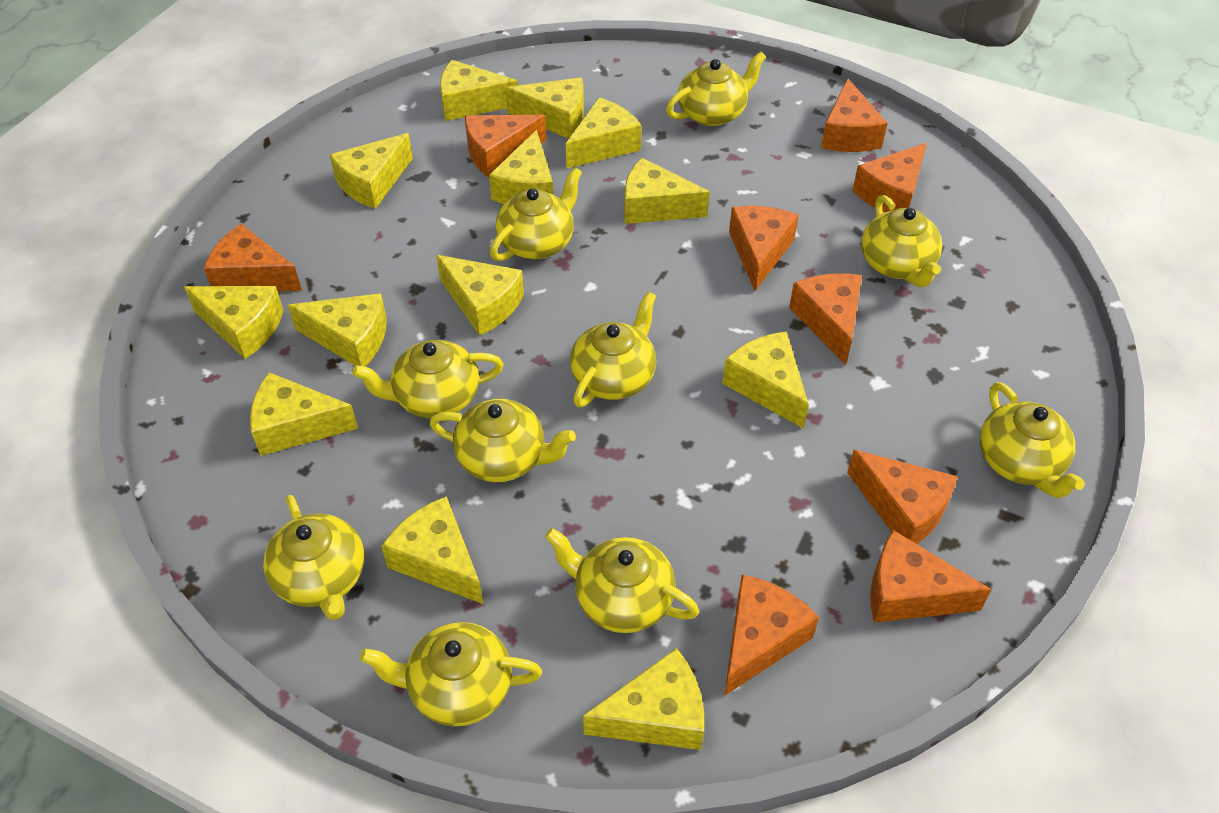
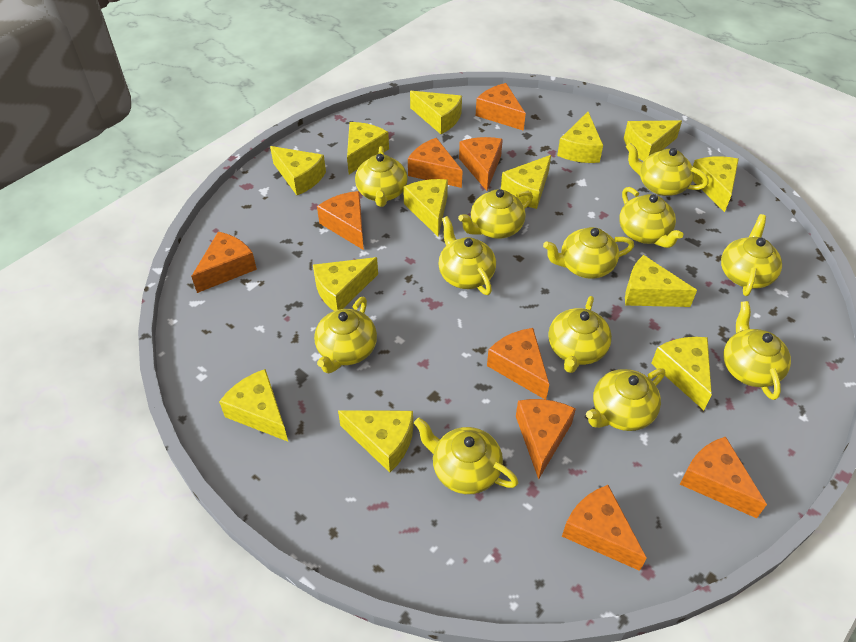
yellow teapot: 10 -> 12

